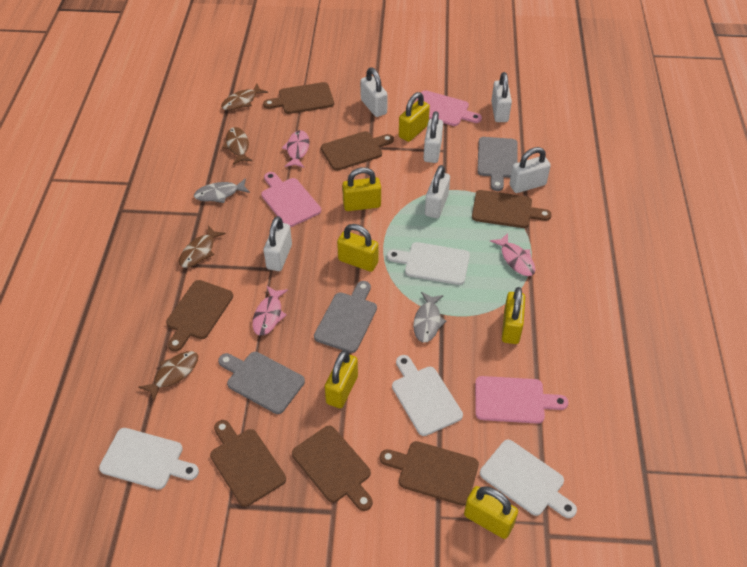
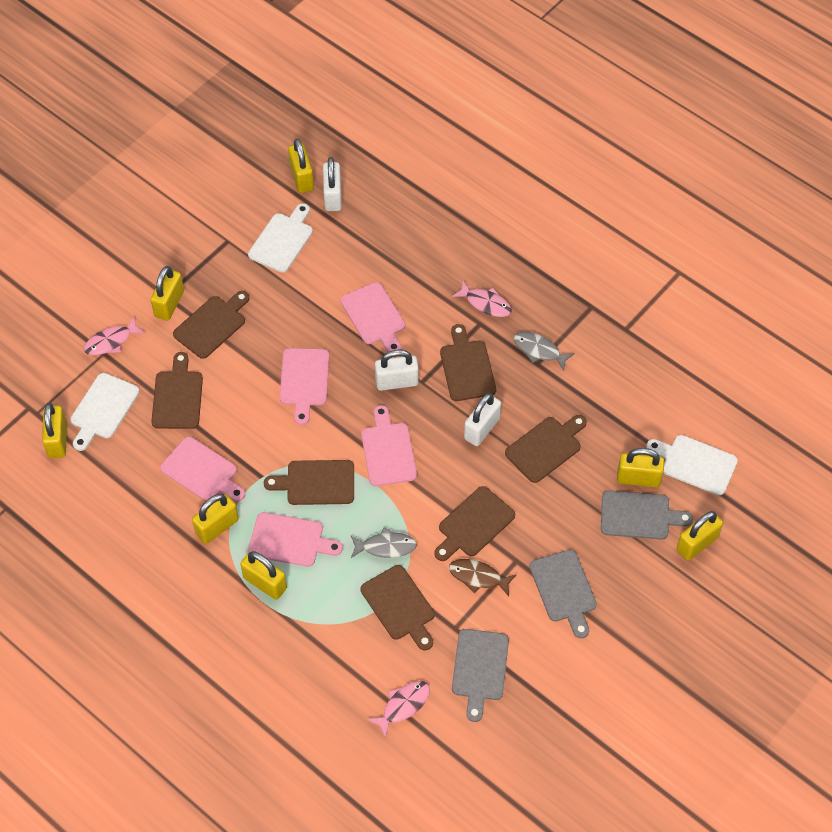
brown fish: 4 -> 1
pink cutting board: 3 -> 5
white cutting board: 4 -> 3
white padlock: 6 -> 3
yellow padlock: 6 -> 7

